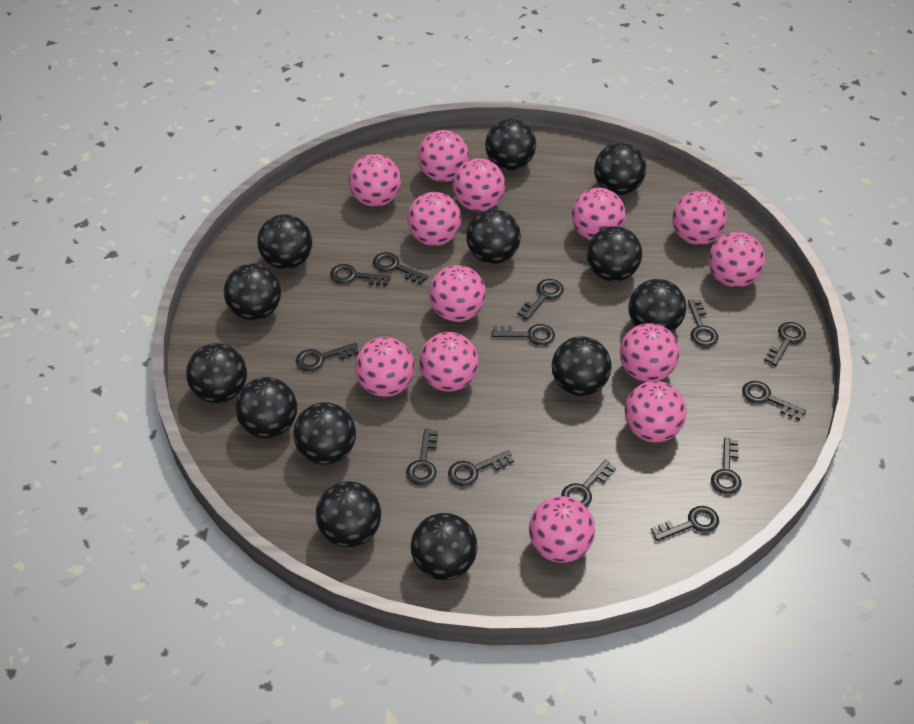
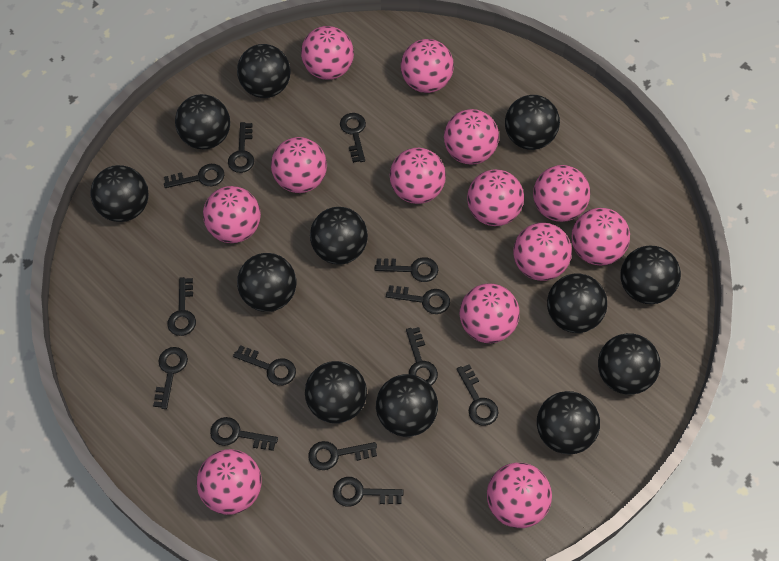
black ball: 13 -> 12

